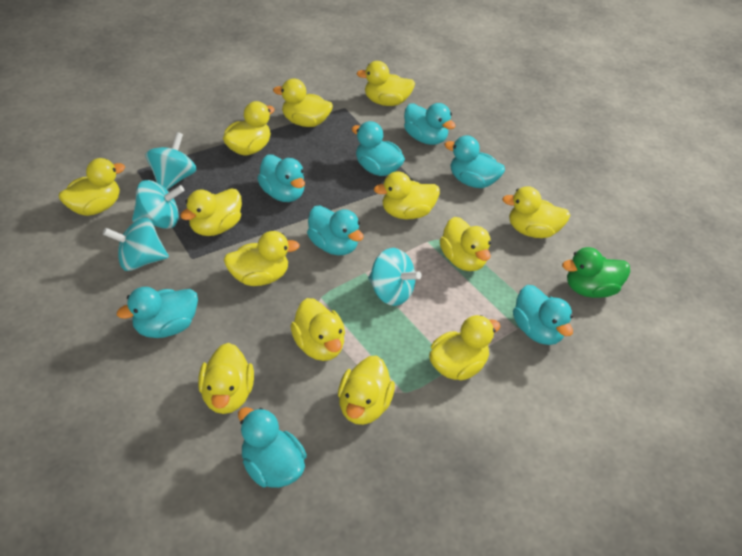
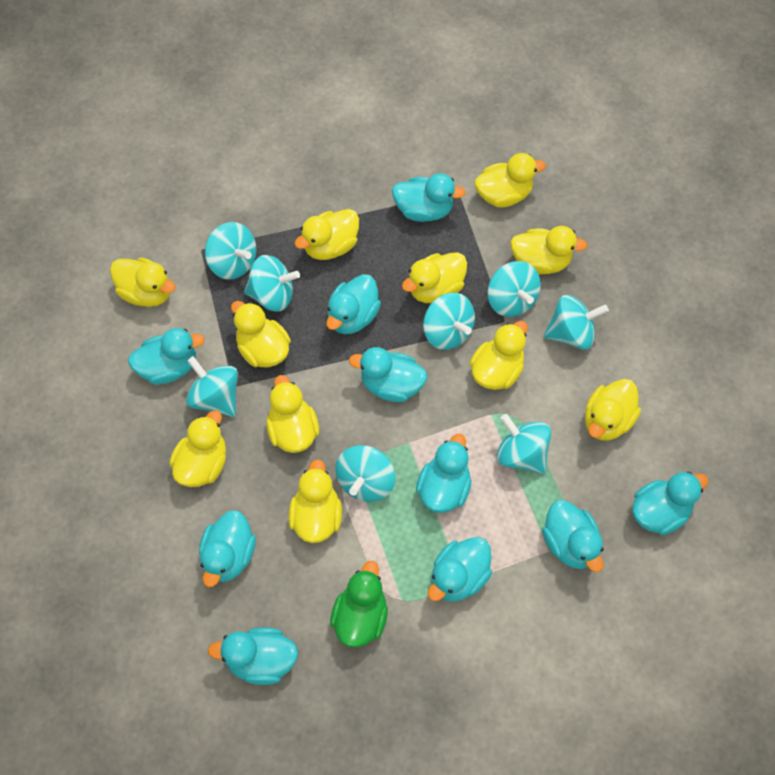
turquoise duck: 8 -> 10
turquoise spinning top: 4 -> 8
yellow duck: 13 -> 11

